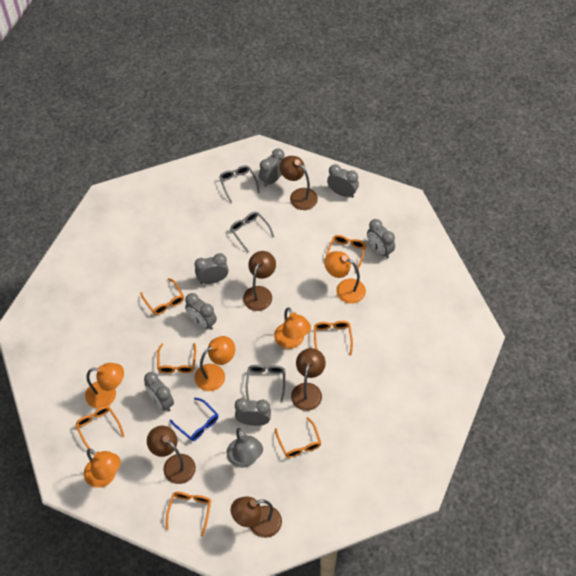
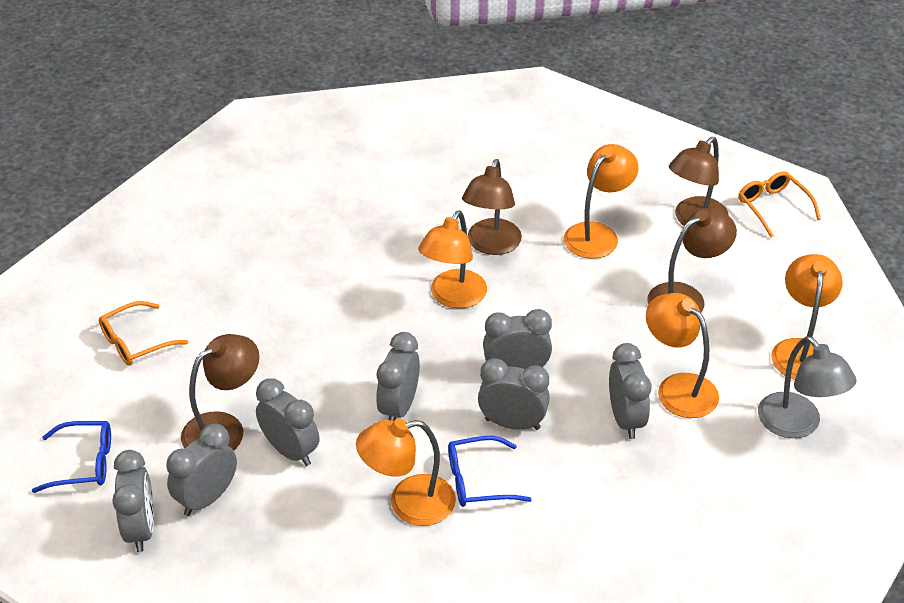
blue glasses: 1 -> 2
brown lamp: 5 -> 4
grey glasses: 3 -> 0
orange glasses: 7 -> 2

